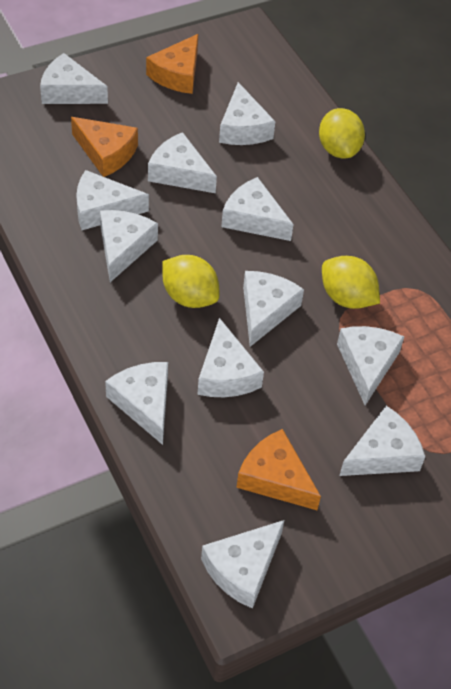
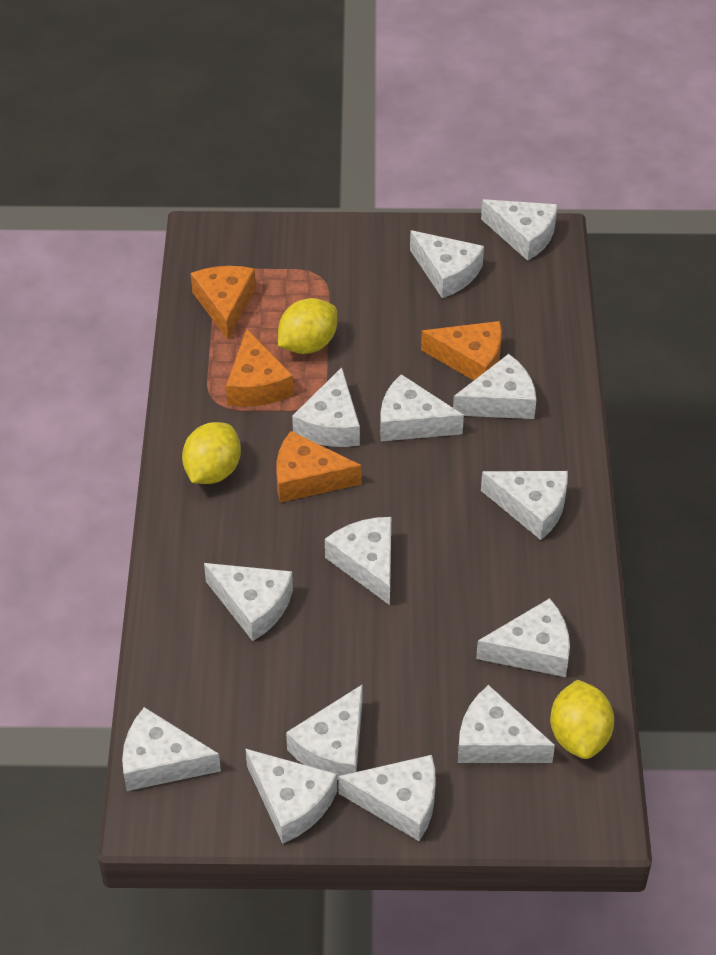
orange cheese: 3 -> 4
white cheese: 12 -> 14

